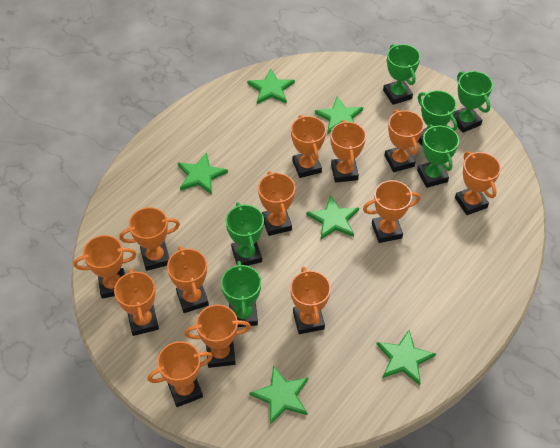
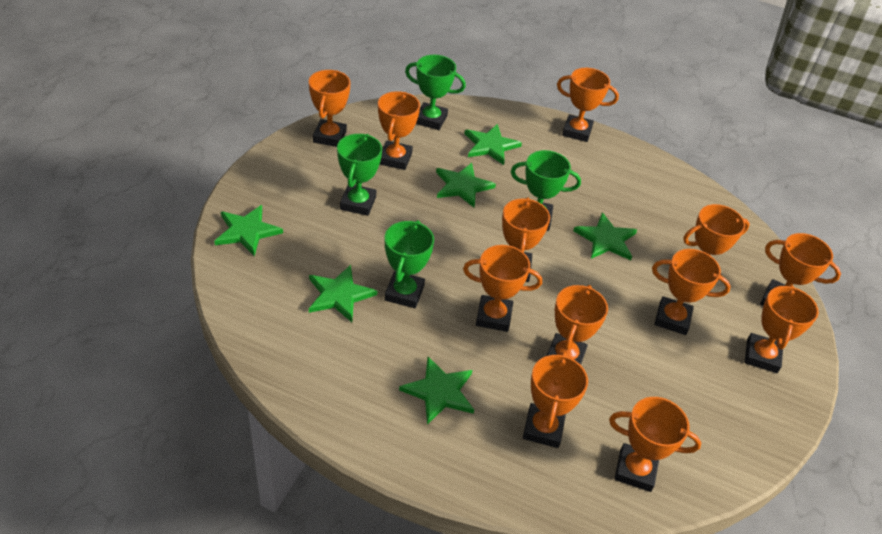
green trophy: 6 -> 4
orange trophy: 13 -> 12

